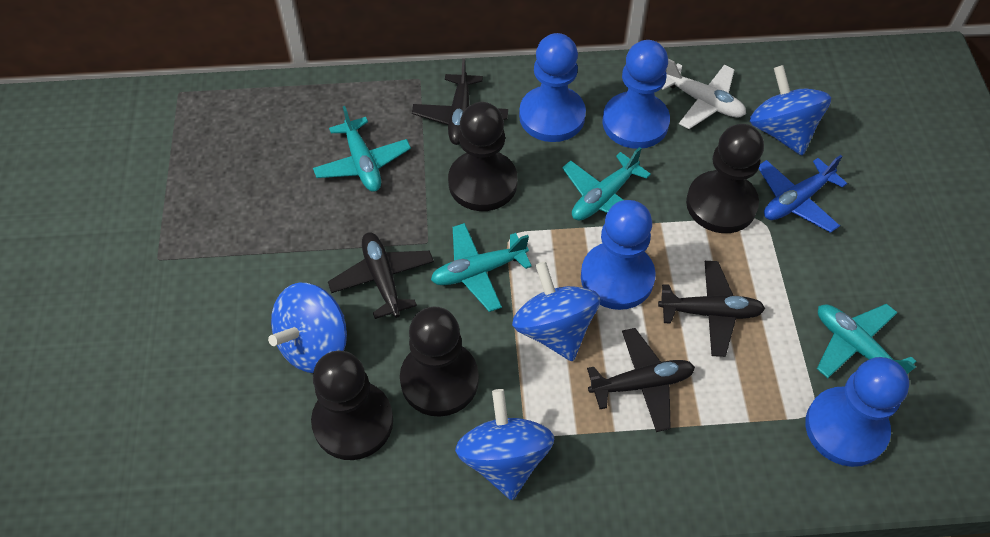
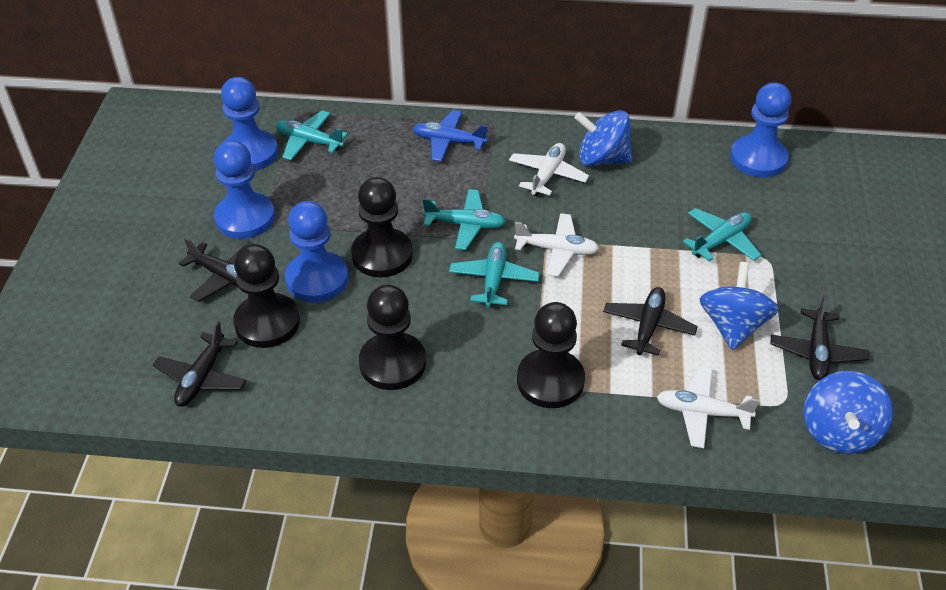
blue spinning top: 4 -> 3
white plane: 1 -> 3

